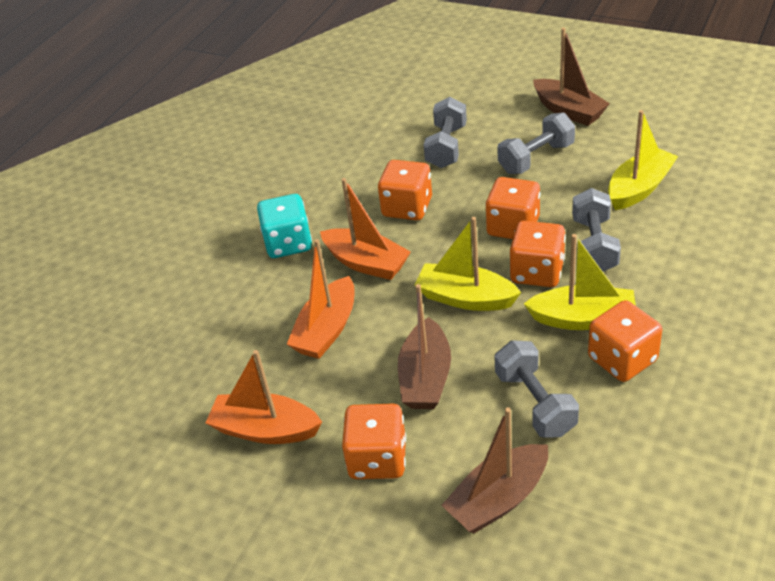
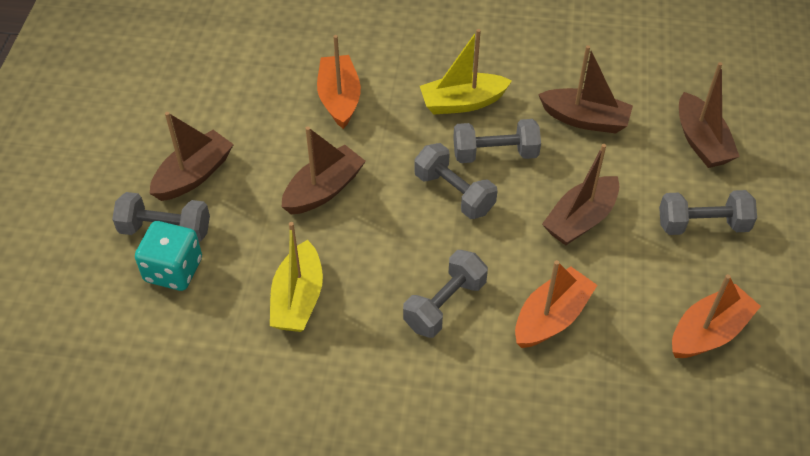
brown boat: 3 -> 5
grey dumbbell: 4 -> 5
orange dice: 5 -> 0
yellow boat: 3 -> 2

